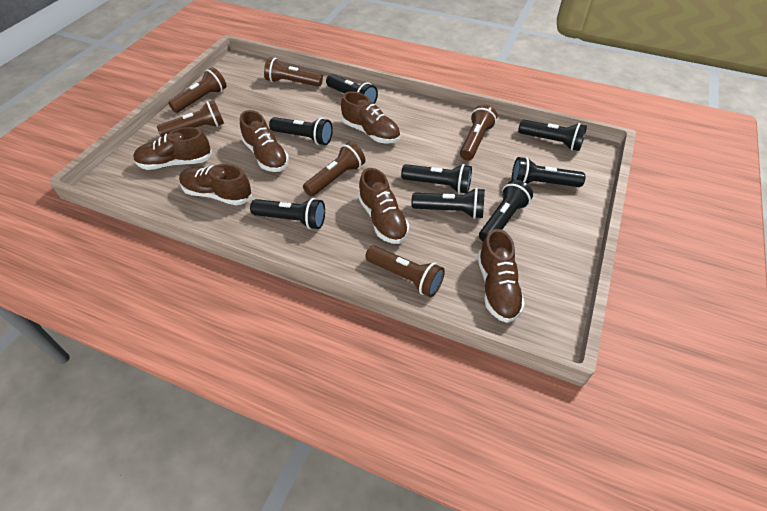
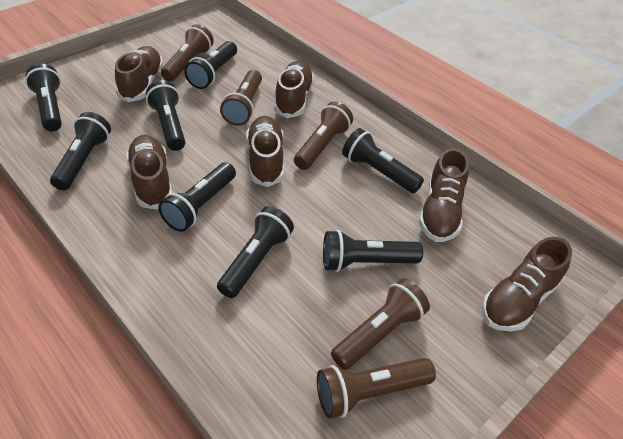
brown flashlight: 6 -> 5

